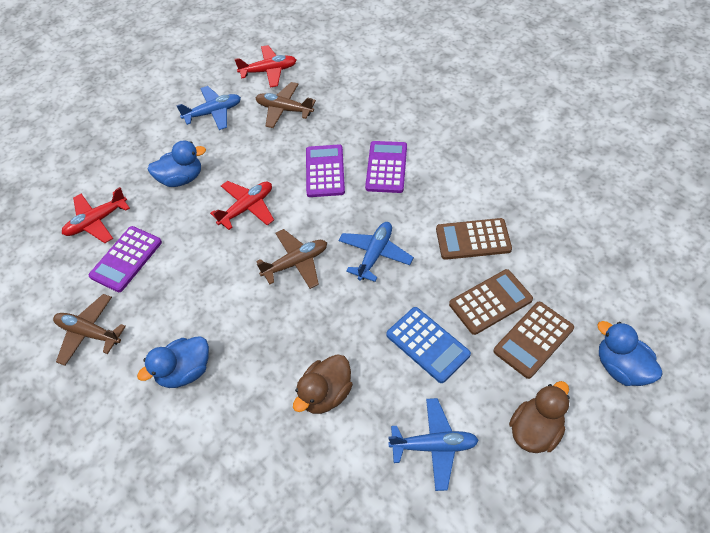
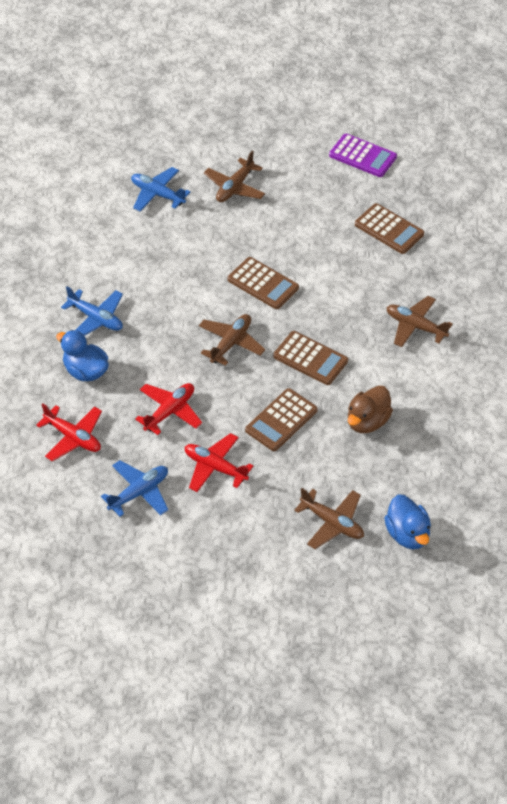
blue calculator: 1 -> 0
blue duck: 3 -> 2
brown calculator: 3 -> 4
brown duck: 2 -> 1
brown plane: 3 -> 4
purple calculator: 3 -> 1

